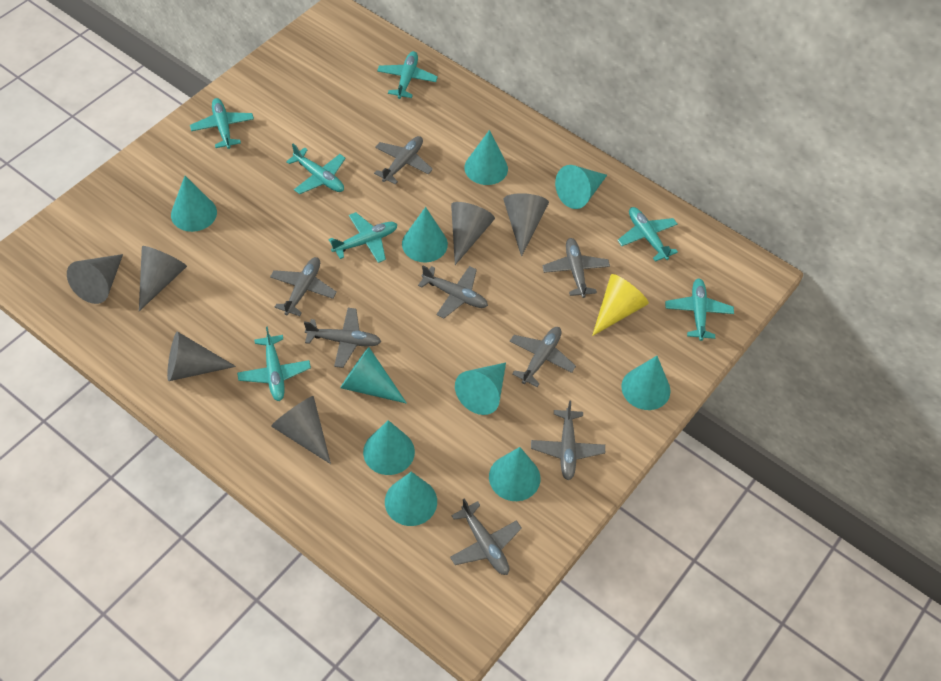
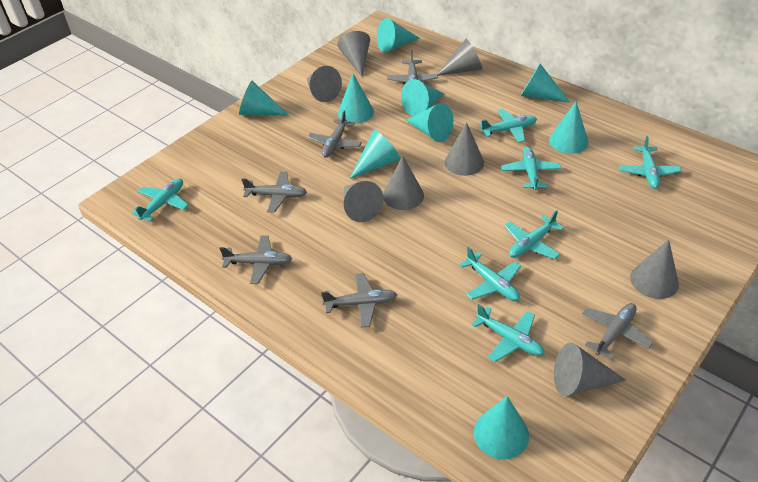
grey cone: 6 -> 8
grey plane: 8 -> 6
turquoise cone: 10 -> 9
yellow cone: 1 -> 0

